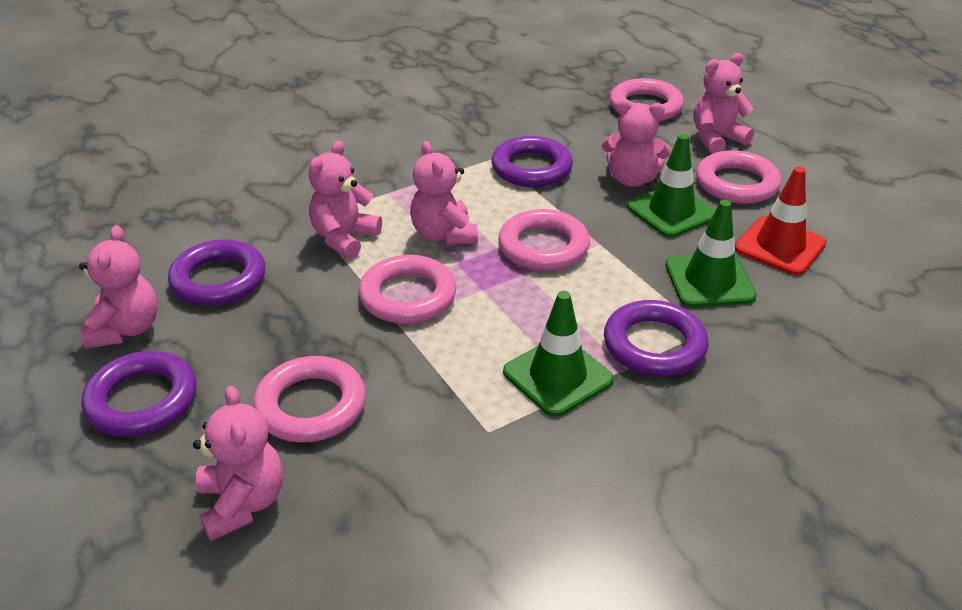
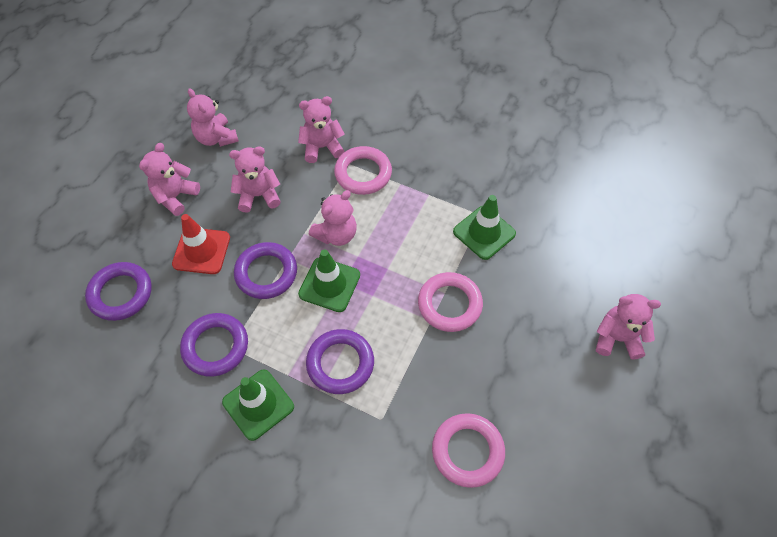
pink ring: 5 -> 3

